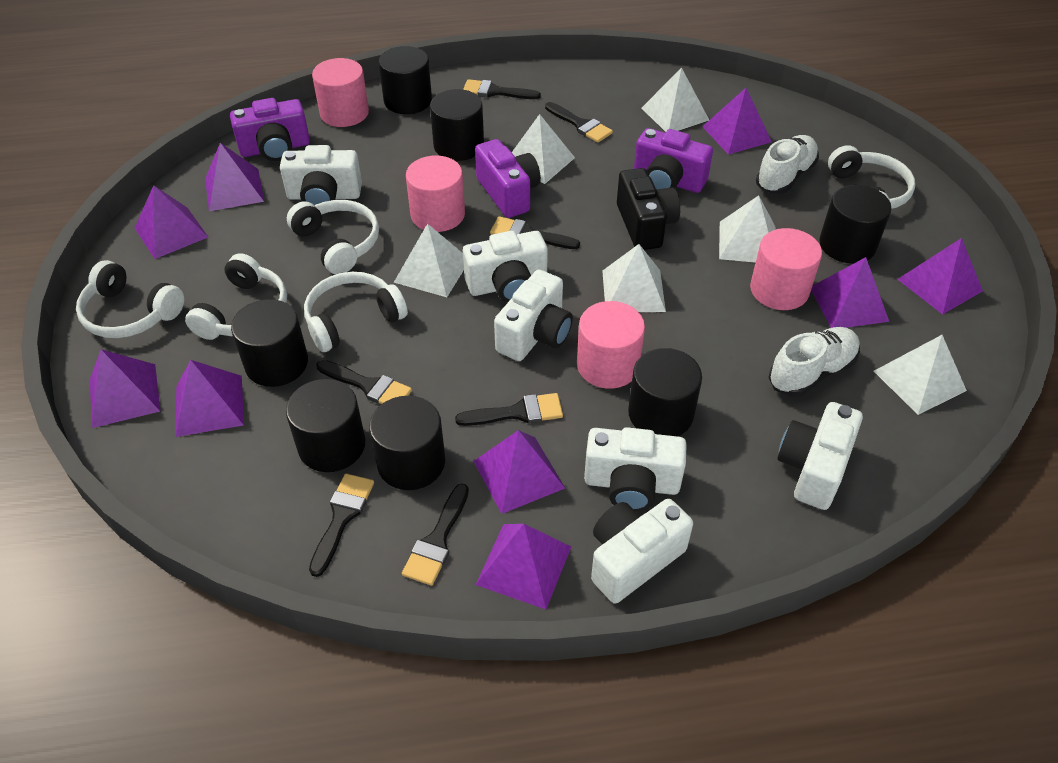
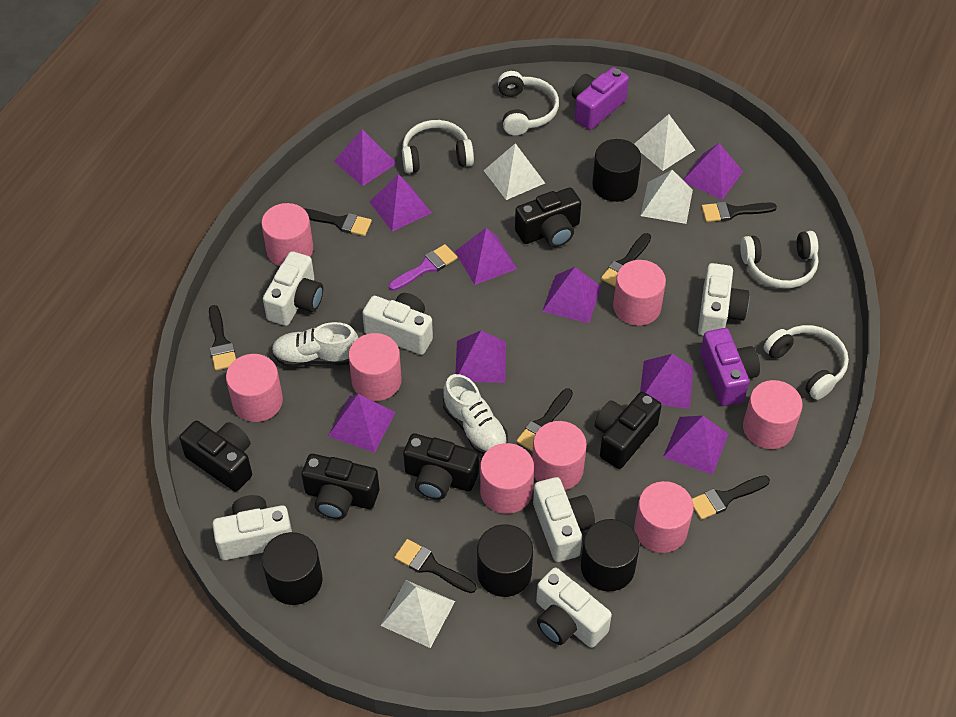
black camera: 1 -> 5
black cylinder: 7 -> 4
pink cylinder: 4 -> 8
purple brush: 0 -> 1
purple camera: 3 -> 2
white headphones: 5 -> 4
white pyramid: 6 -> 4

